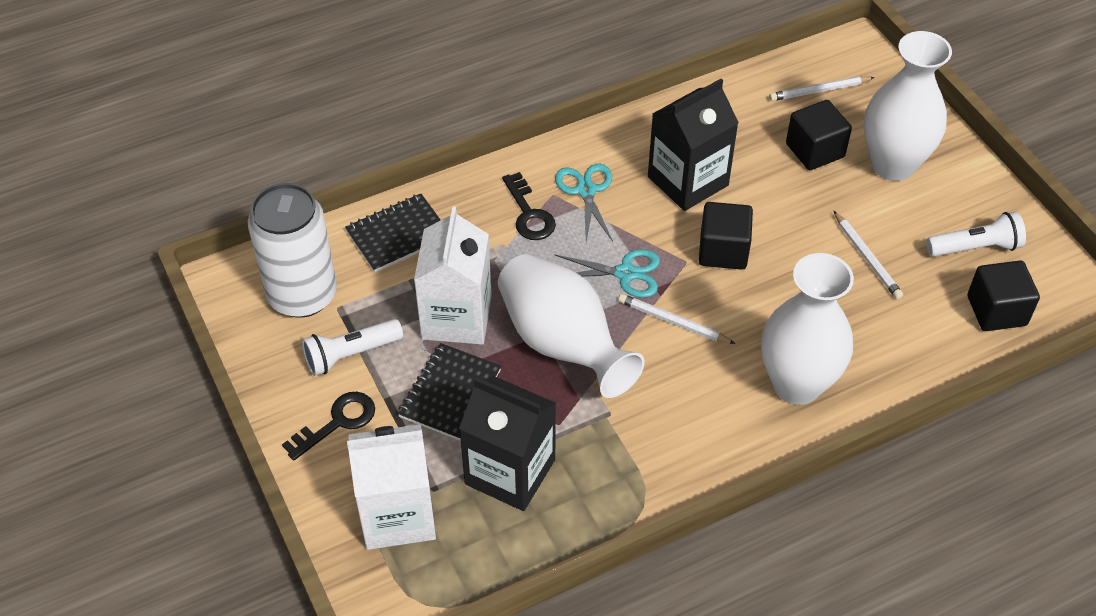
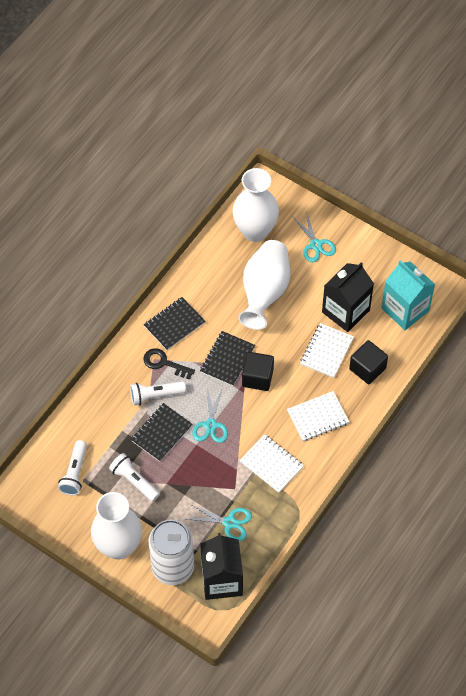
black cube: 3 -> 2
black key: 2 -> 1
black notebook: 2 -> 3
turquoise carton: 0 -> 1
turquoise scissors: 2 -> 3
white carton: 2 -> 0
white flashlight: 2 -> 3
white notebook: 0 -> 3
white pencil: 3 -> 0

